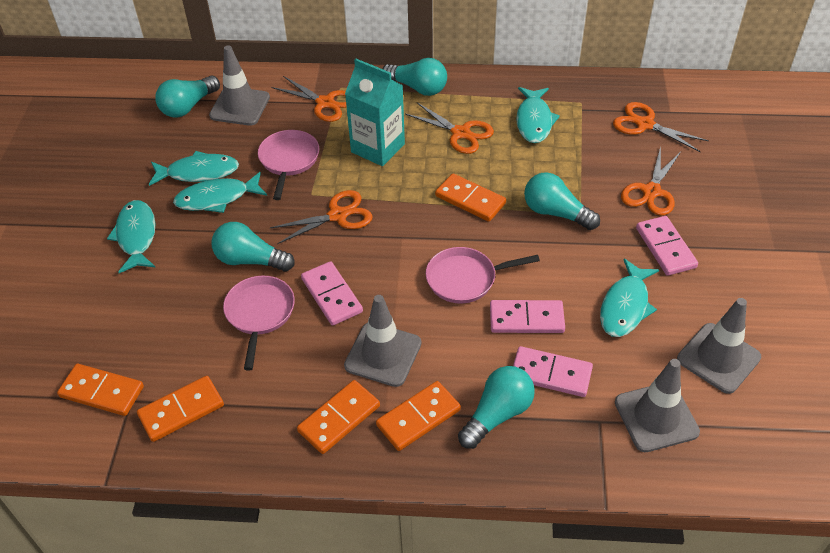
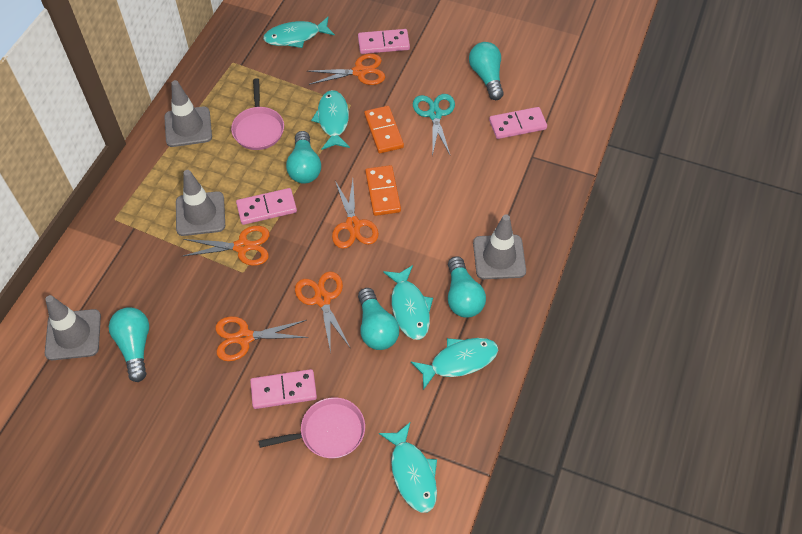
orange domino: 5 -> 2
pink pan: 3 -> 2
turquoise carton: 1 -> 0
turquoise scissors: 0 -> 1

